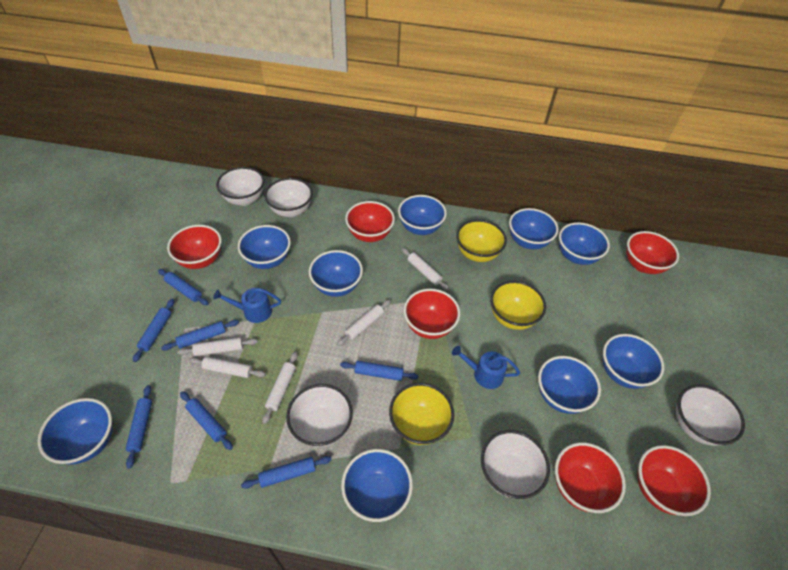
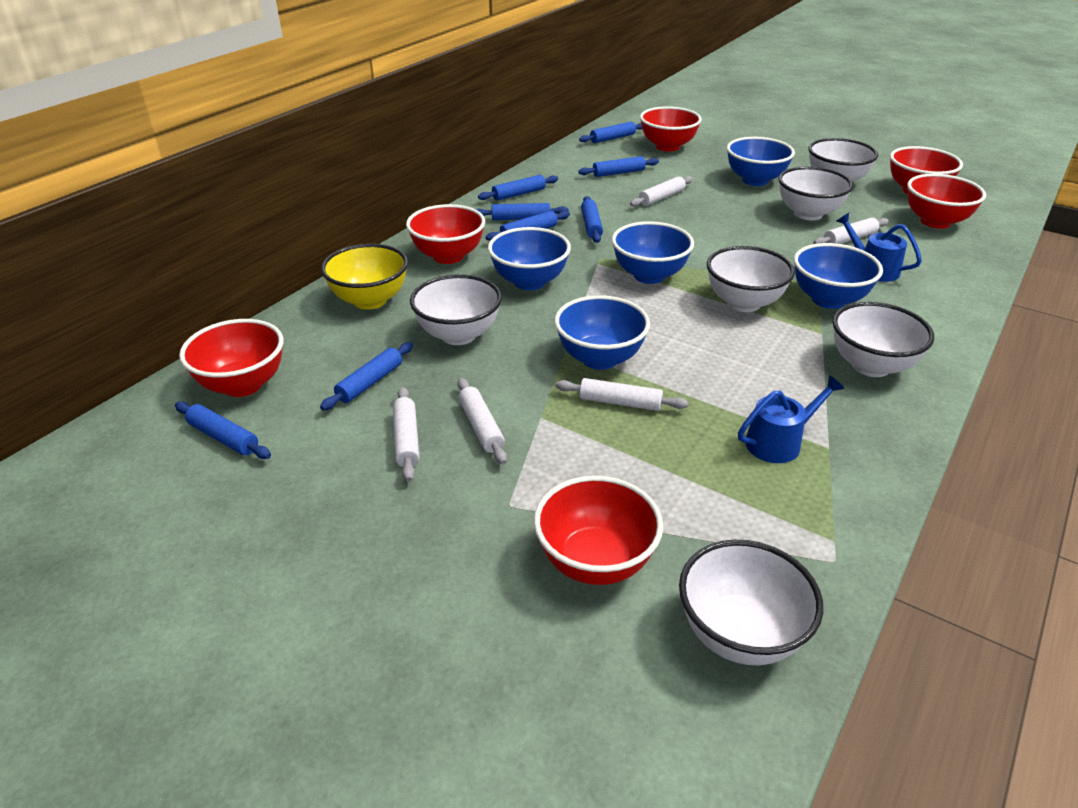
blue bowl: 9 -> 5
blue rolling pin: 7 -> 8
white bowl: 5 -> 6
yellow bowl: 3 -> 1

